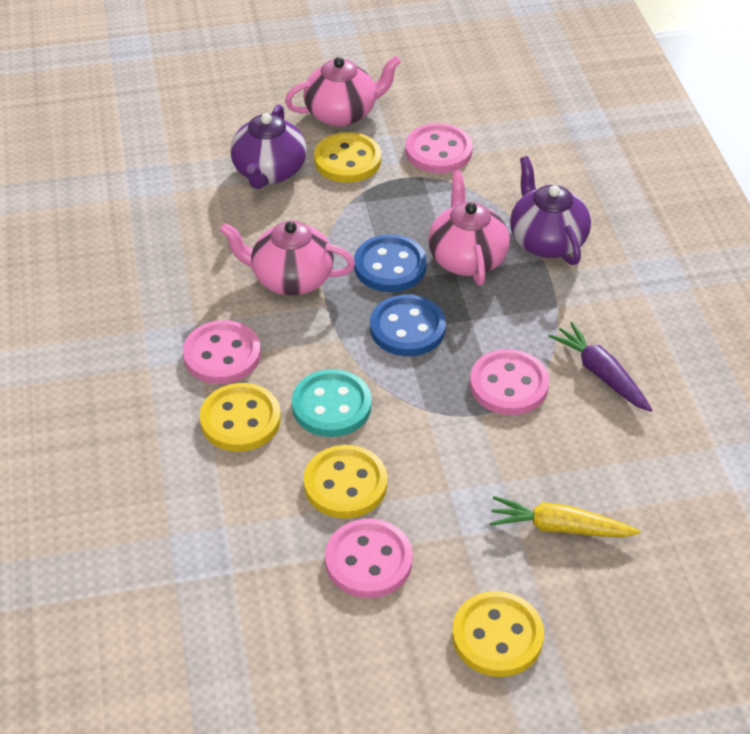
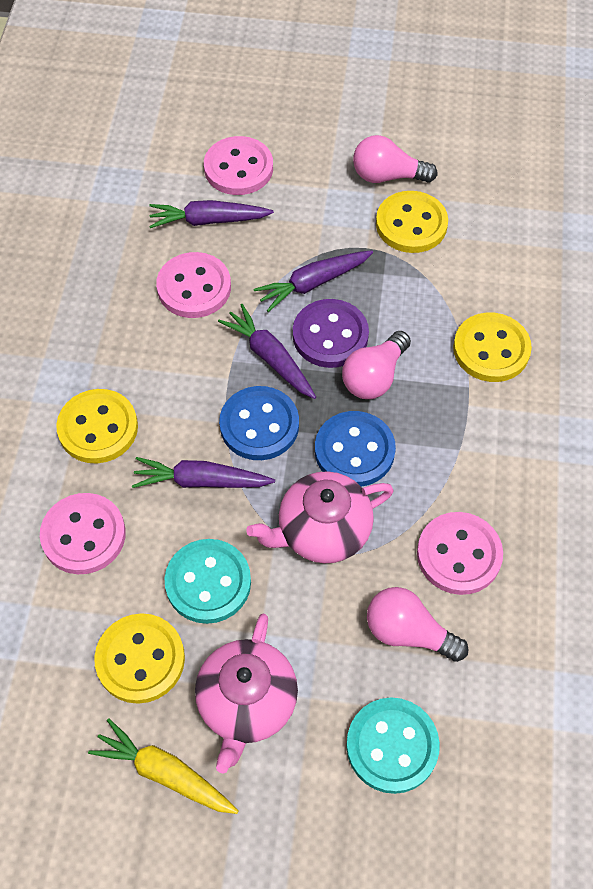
pink light bulb: 0 -> 3
pink teapot: 3 -> 2
purple button: 0 -> 1
purple carrot: 1 -> 4
purple teapot: 2 -> 0
turquoise button: 1 -> 2

